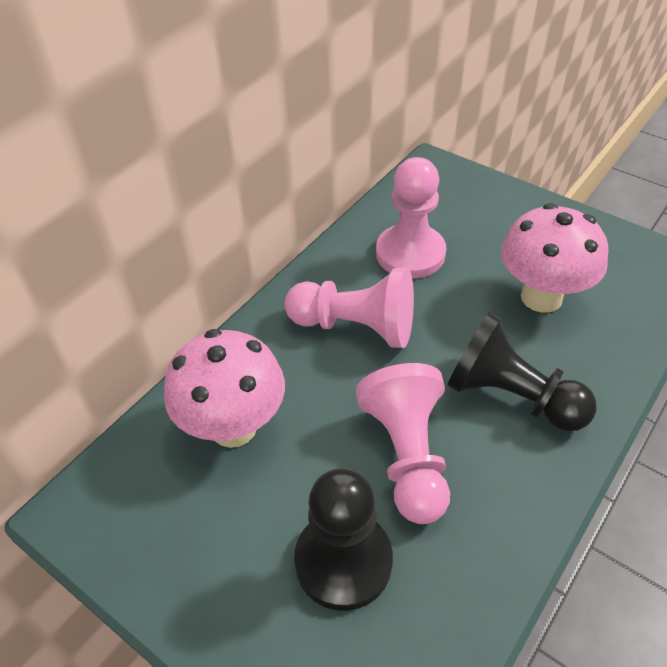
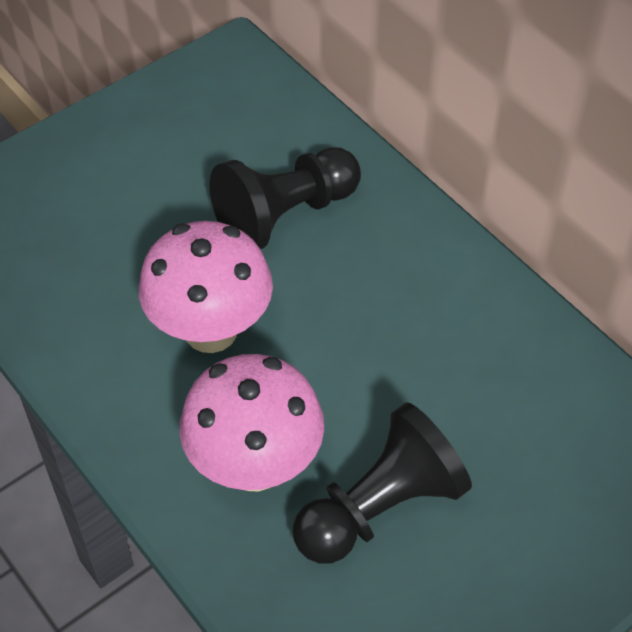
pink pawn: 3 -> 0

